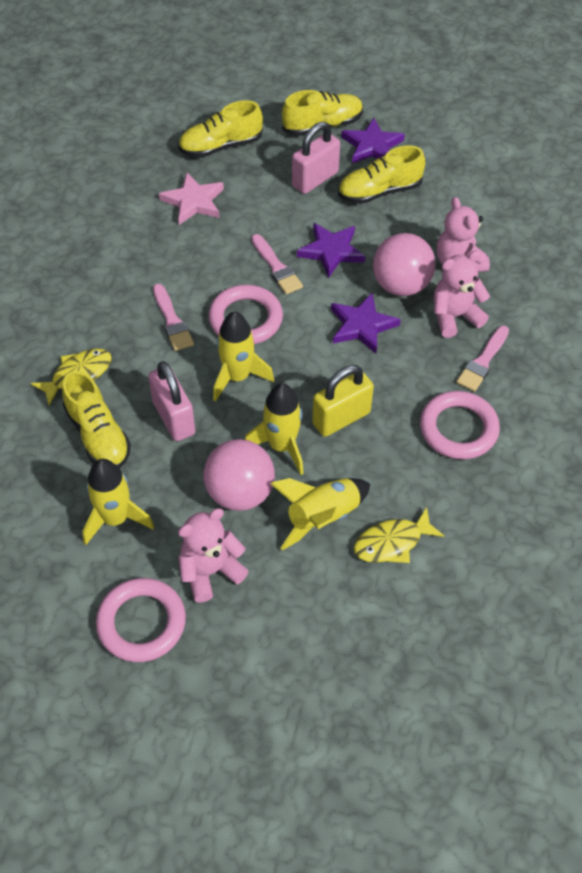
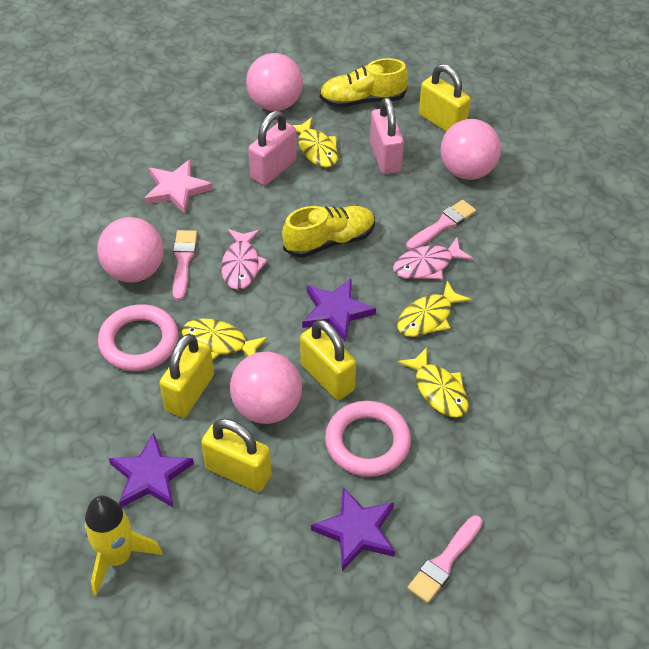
pink ball: 2 -> 4
pink fish: 0 -> 2
pink ring: 3 -> 2
pink teddy bear: 3 -> 0
yellow fish: 2 -> 4
yellow padlock: 1 -> 4
yellow rocket: 4 -> 1
yellow shoe: 4 -> 2

